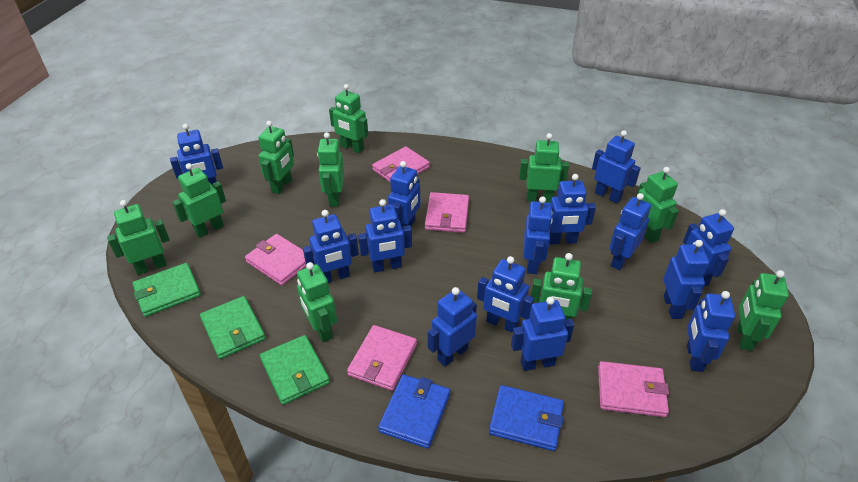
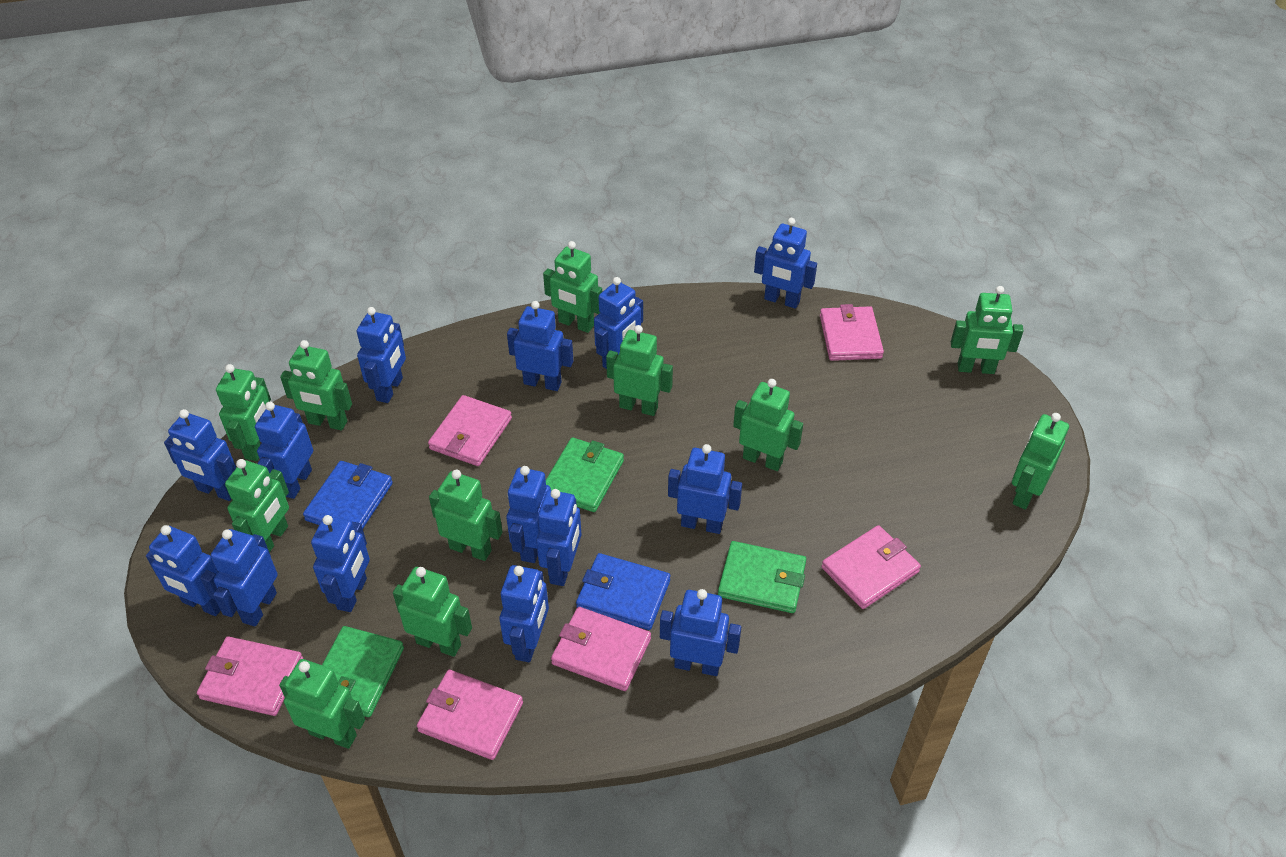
green robot: 10 -> 11
pink wallet: 5 -> 6

